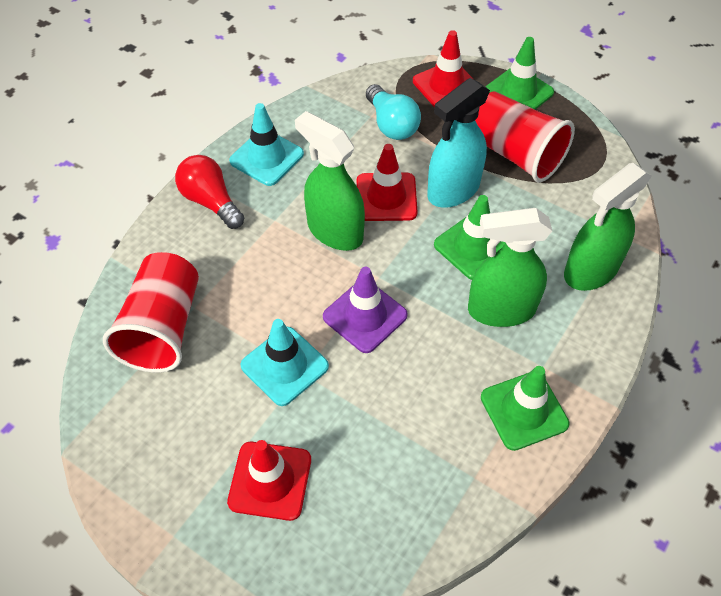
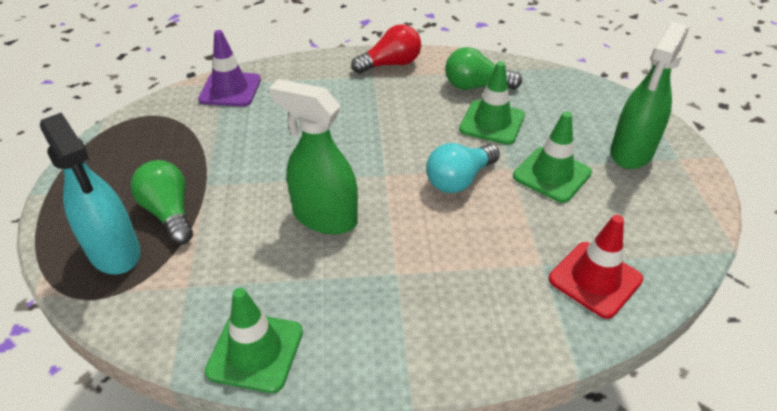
green light bulb: 0 -> 2
green spray bottle: 3 -> 2
red cup: 2 -> 0
red traffic cone: 3 -> 1
turquoise traffic cone: 2 -> 0

